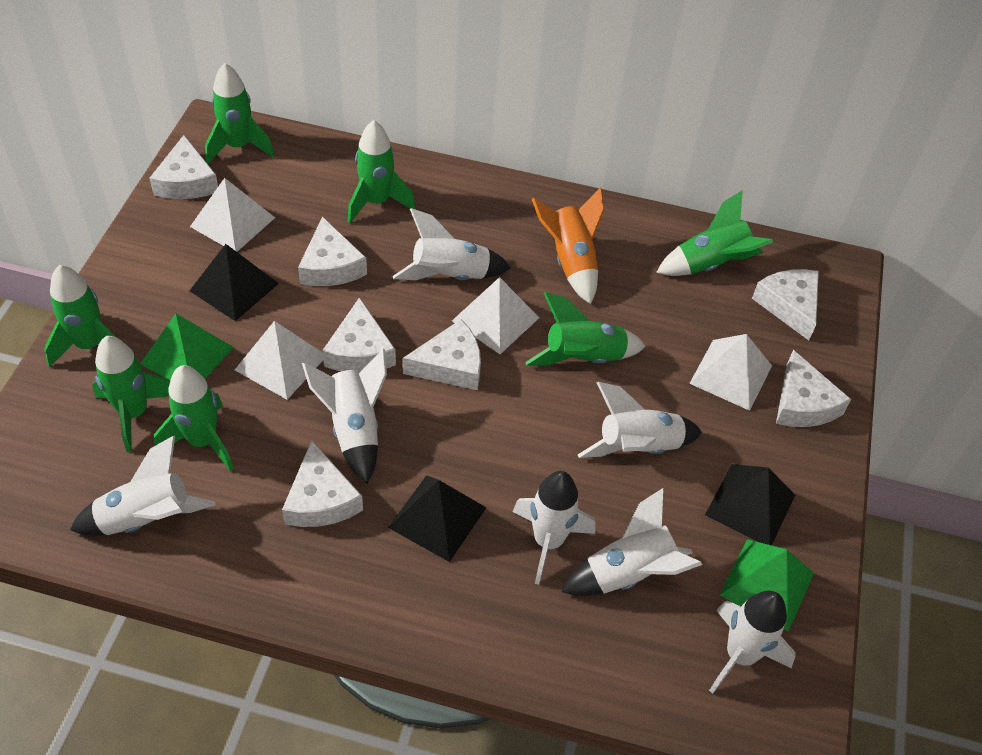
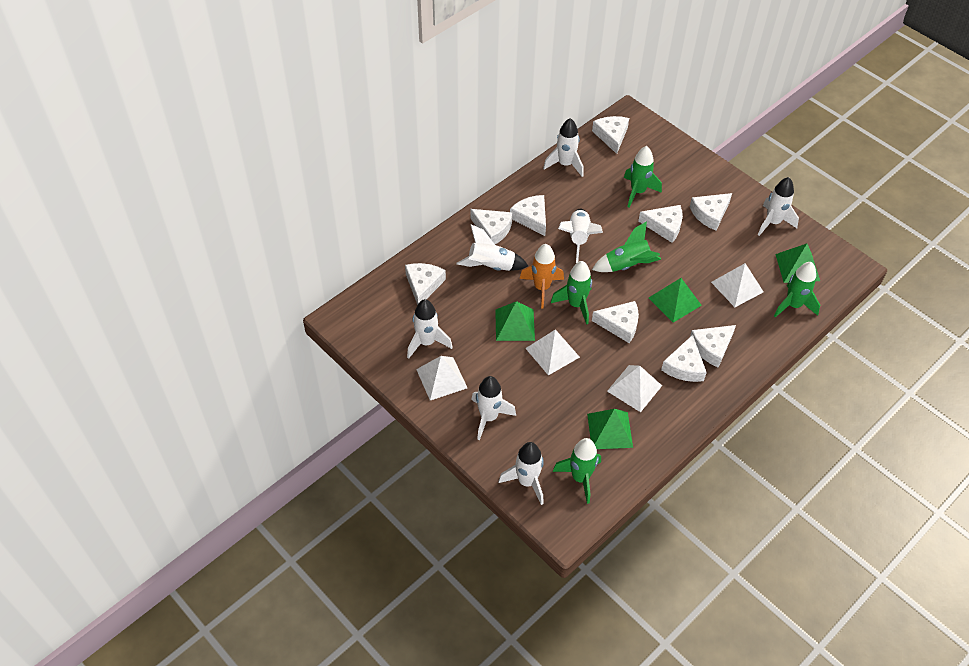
black pyramid: 3 -> 0
green pyramid: 2 -> 4
green rocket: 7 -> 5
white cheese: 7 -> 9

